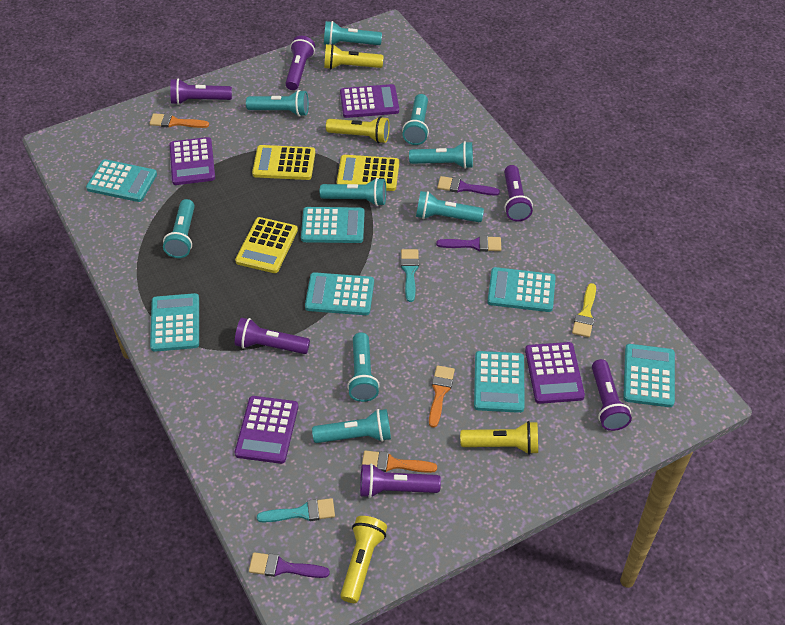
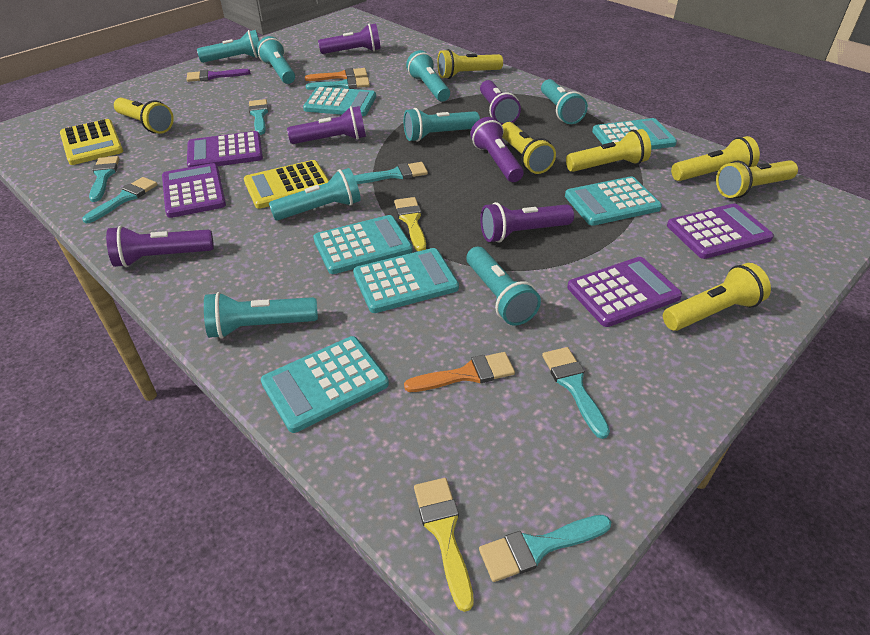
orange brush: 3 -> 2
purple brush: 3 -> 1
turquoise brush: 2 -> 7
turquoise calculator: 7 -> 6
turquoise flashlight: 9 -> 8
yellow brush: 1 -> 2
yellow calculator: 3 -> 2
yellow flashlight: 4 -> 7

